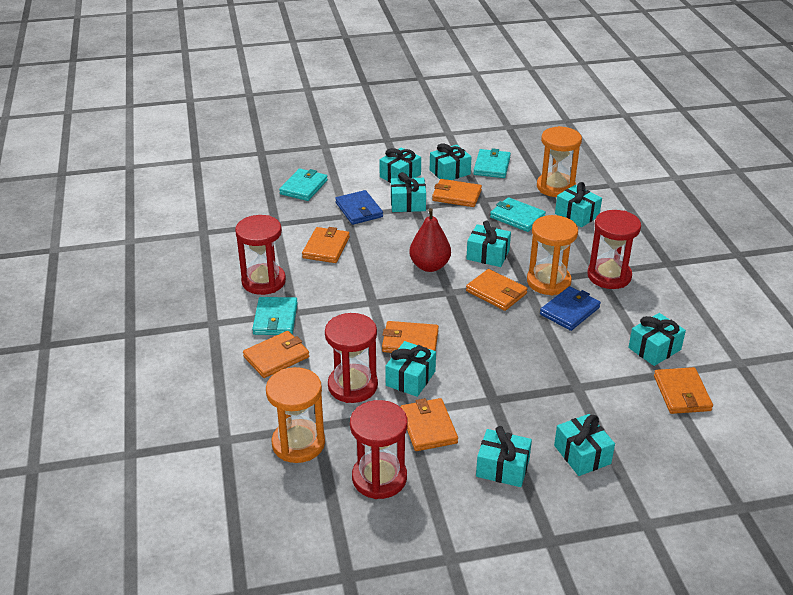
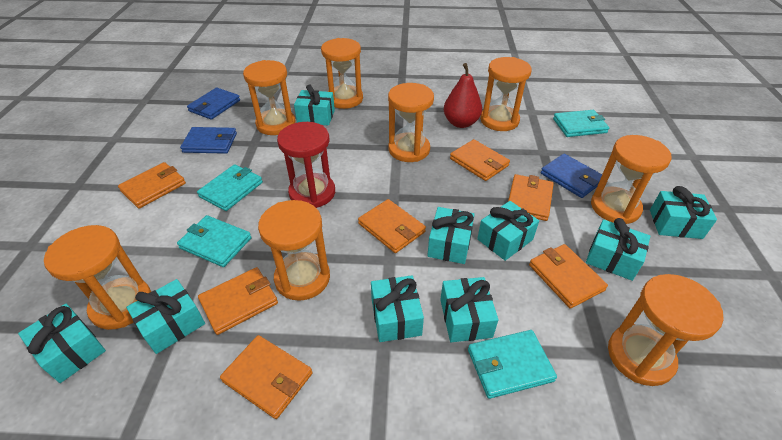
blue wallet: 2 -> 3
orange hourglass: 3 -> 8
red hourglass: 4 -> 1

